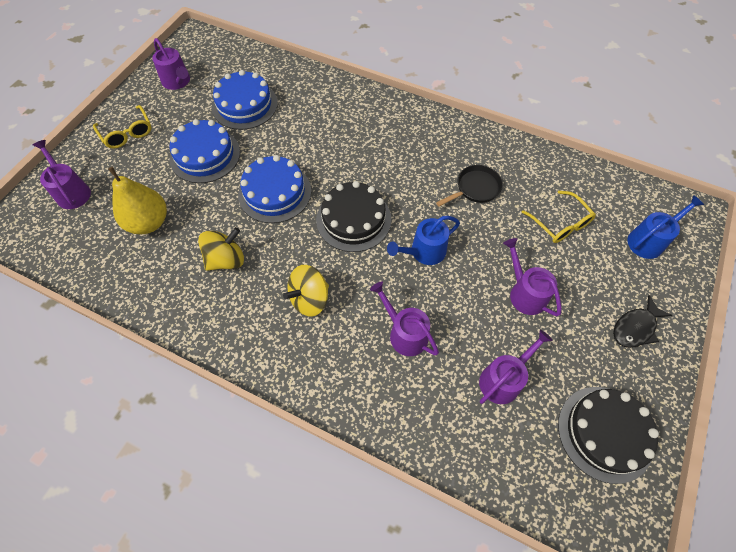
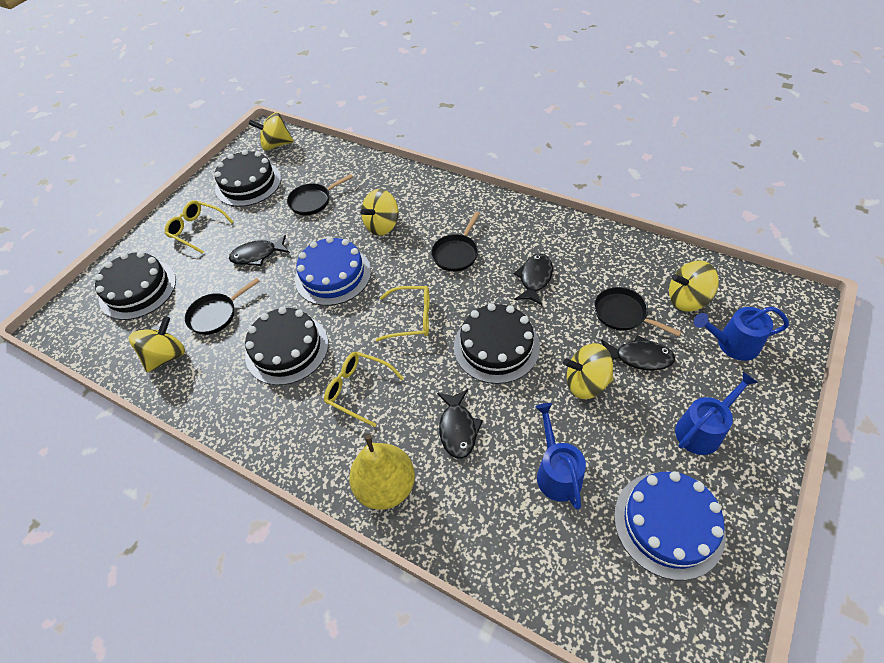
black cake: 2 -> 4
black fish: 1 -> 4
black pan: 1 -> 4
blue cake: 3 -> 2
blue watering can: 2 -> 3
purple watering can: 5 -> 0
yellow glasses: 2 -> 3
yellow spinning top: 2 -> 5

